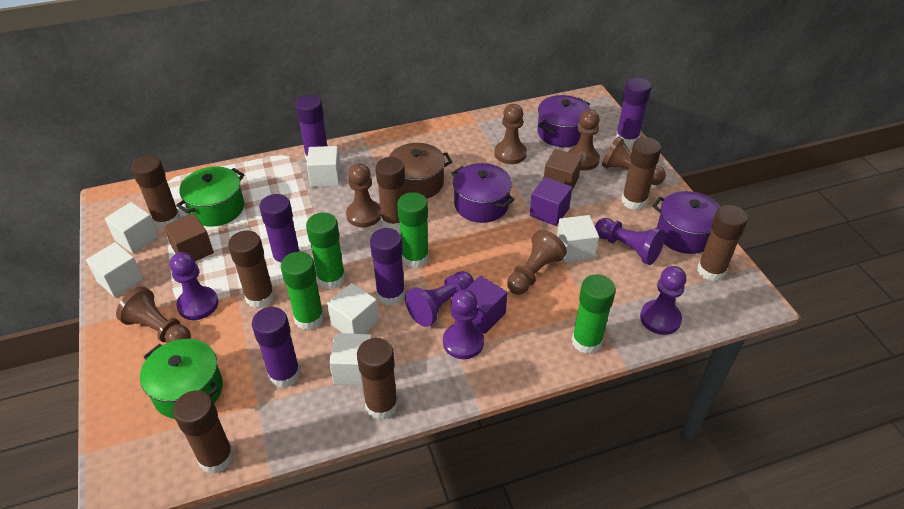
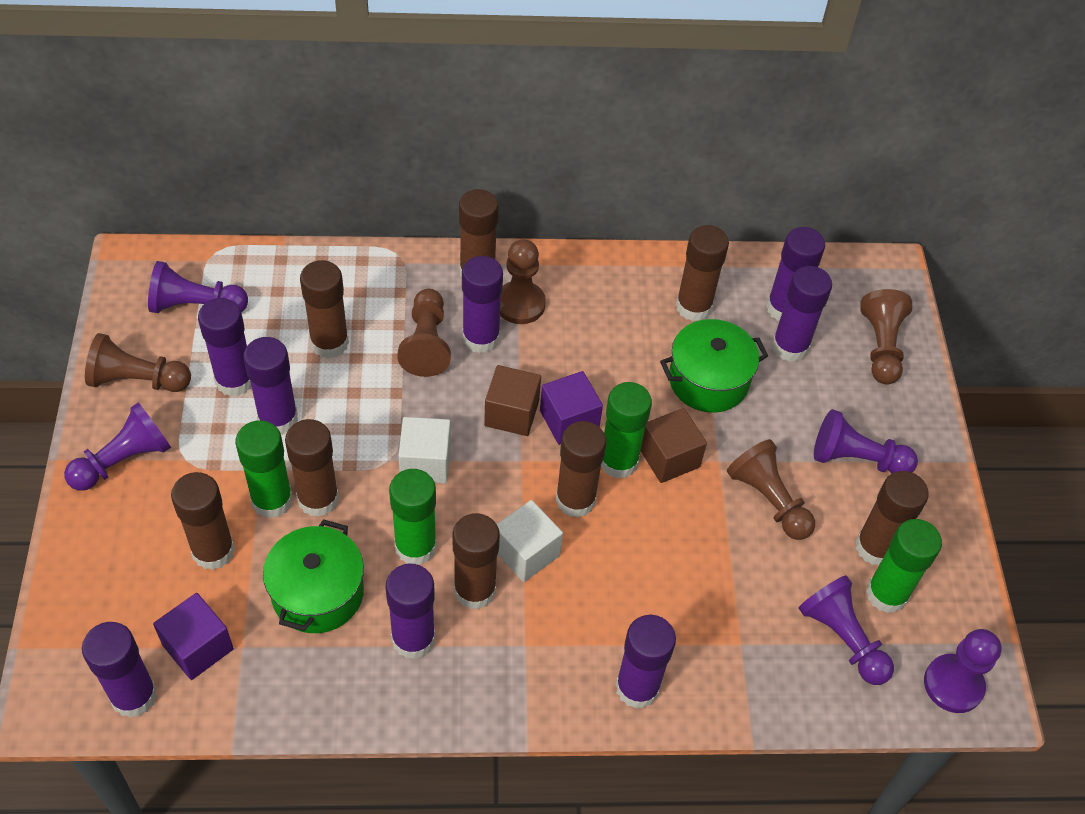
brown glue stick: 7 -> 8
brown pawn: 6 -> 5
brown pot: 1 -> 0
purple glue stick: 5 -> 8
purple pot: 3 -> 0
white cube: 6 -> 2

